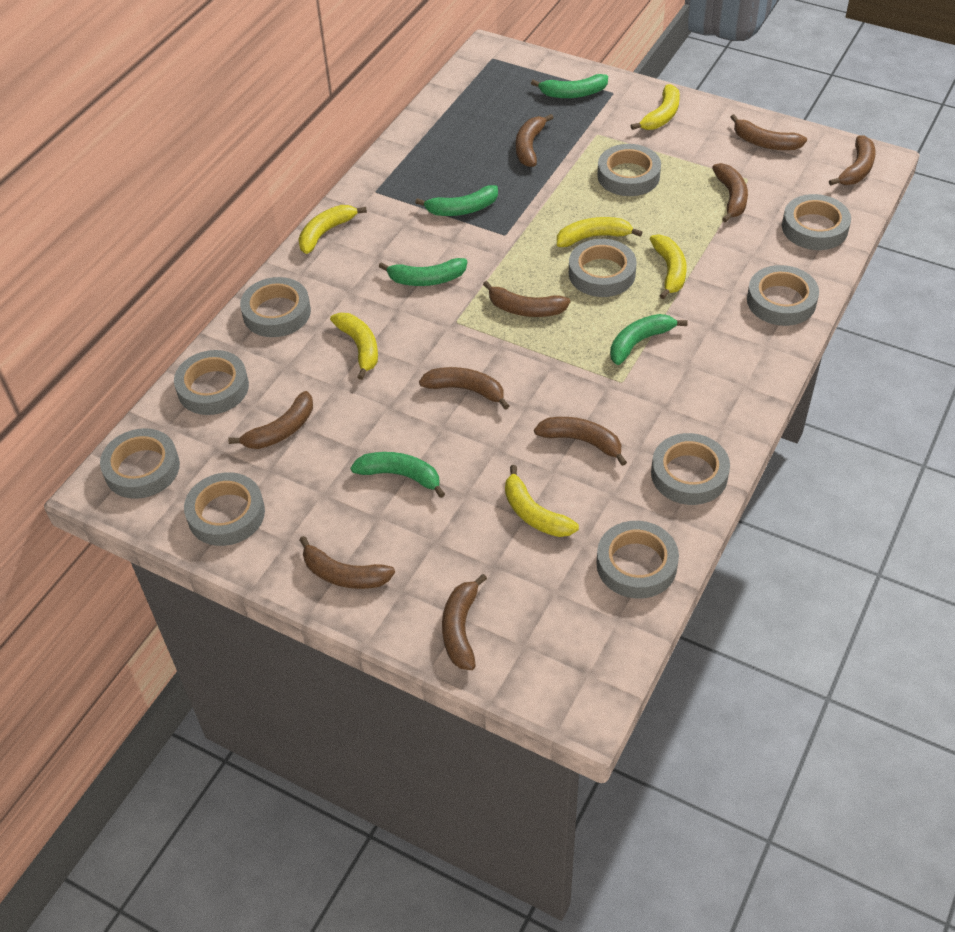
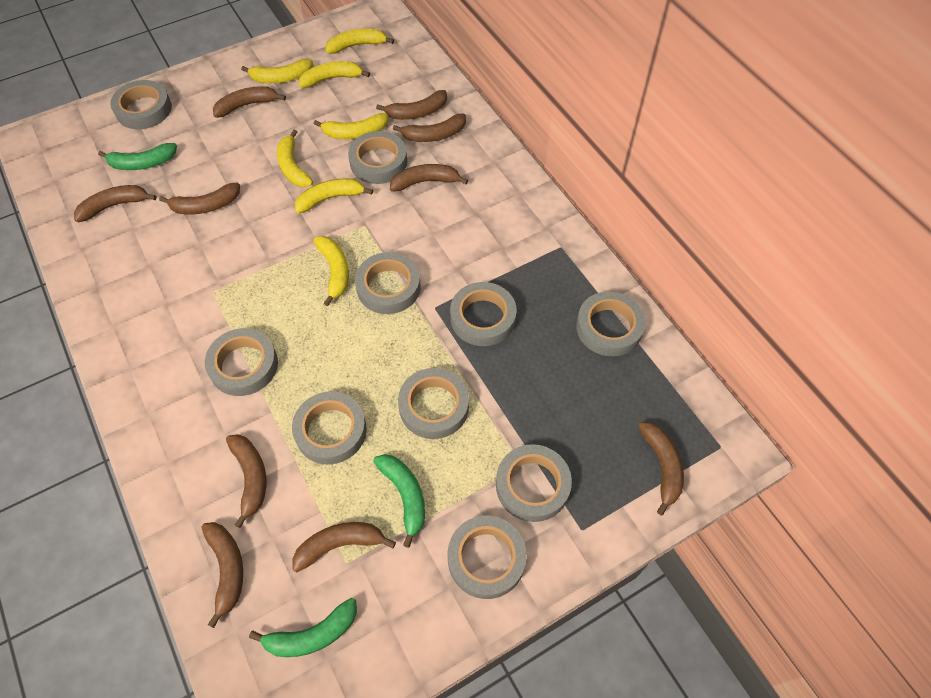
green banana: 5 -> 3
yellow banana: 6 -> 7

